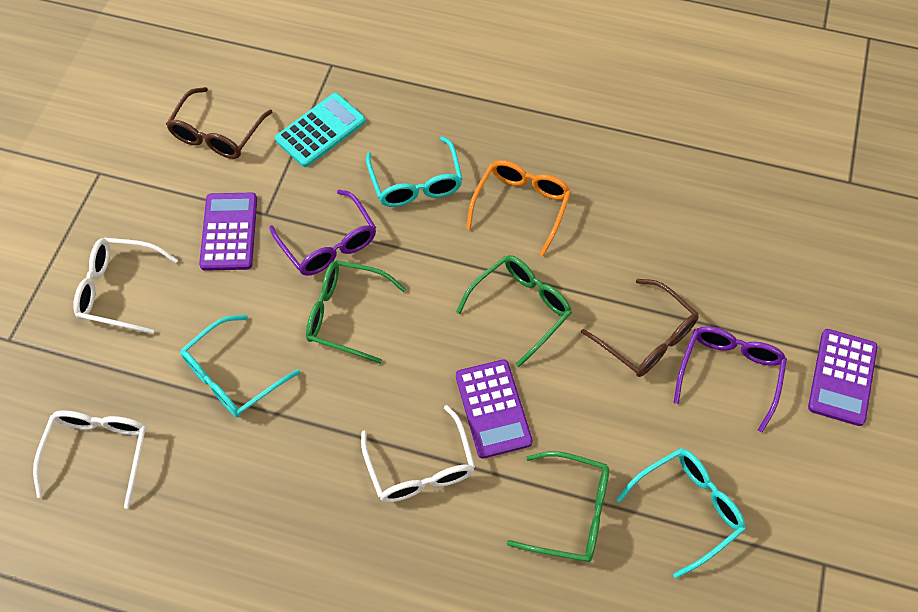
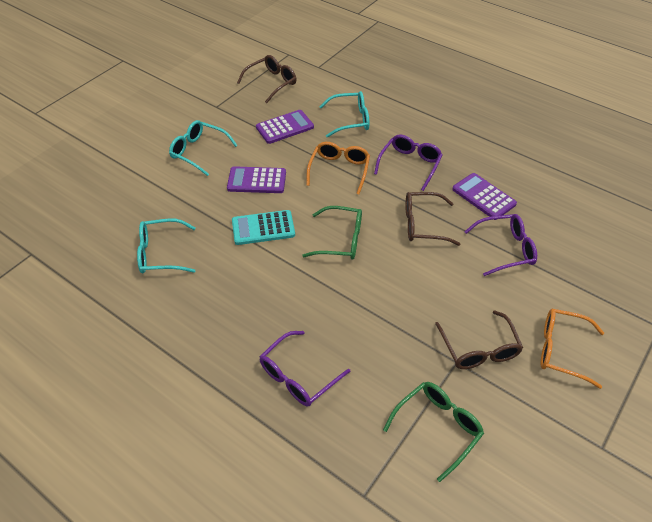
brown glasses: 2 -> 3
green glasses: 3 -> 2
orange glasses: 1 -> 2
purple glasses: 2 -> 3
white glasses: 3 -> 0

